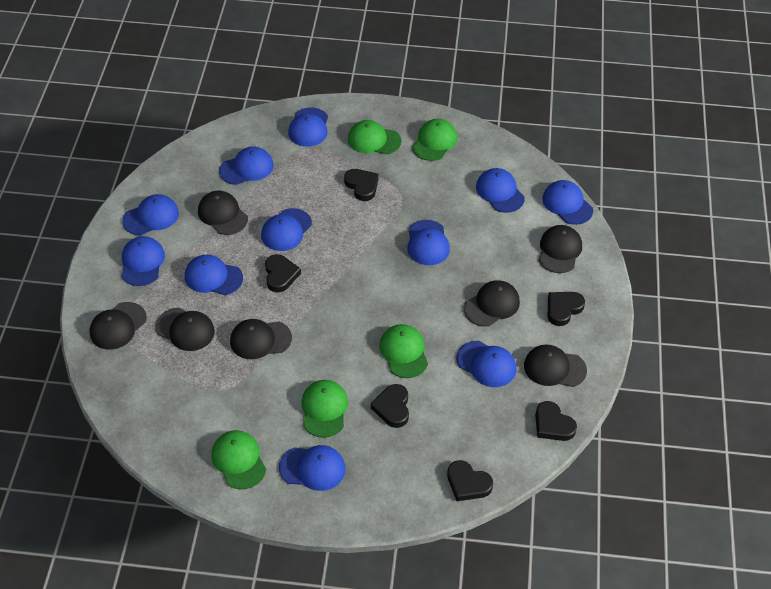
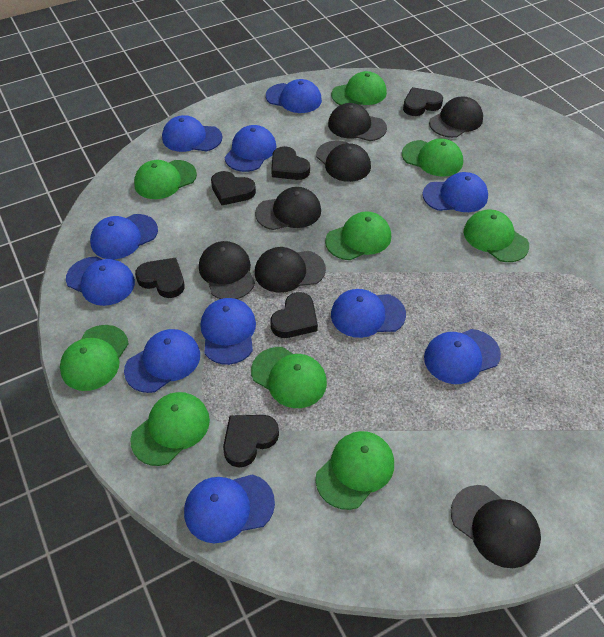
green cap: 5 -> 9

